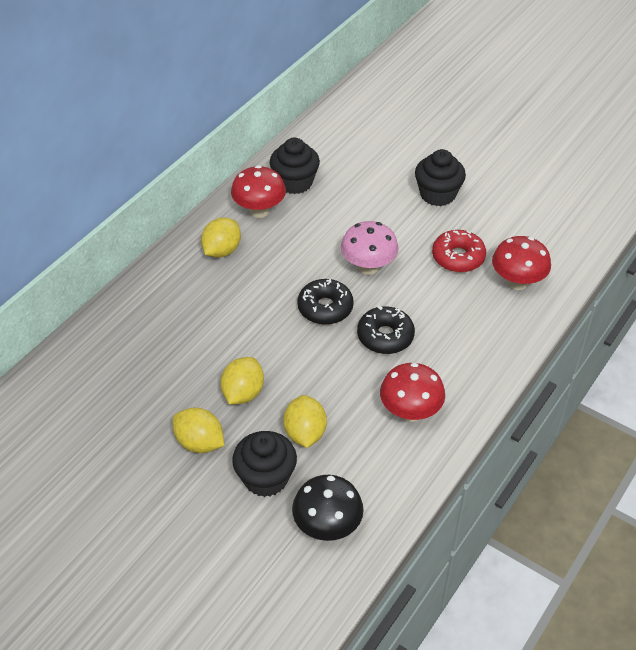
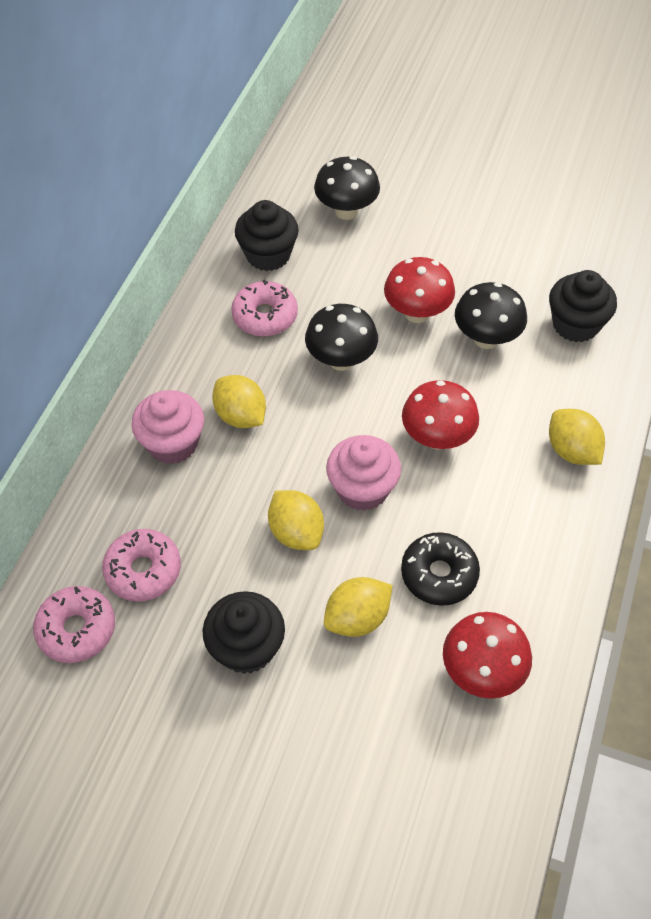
black donut: 2 -> 1
black mushroom: 1 -> 3
pink cupcake: 0 -> 2
pink donut: 0 -> 3
pink mushroom: 1 -> 0
red donut: 1 -> 0

